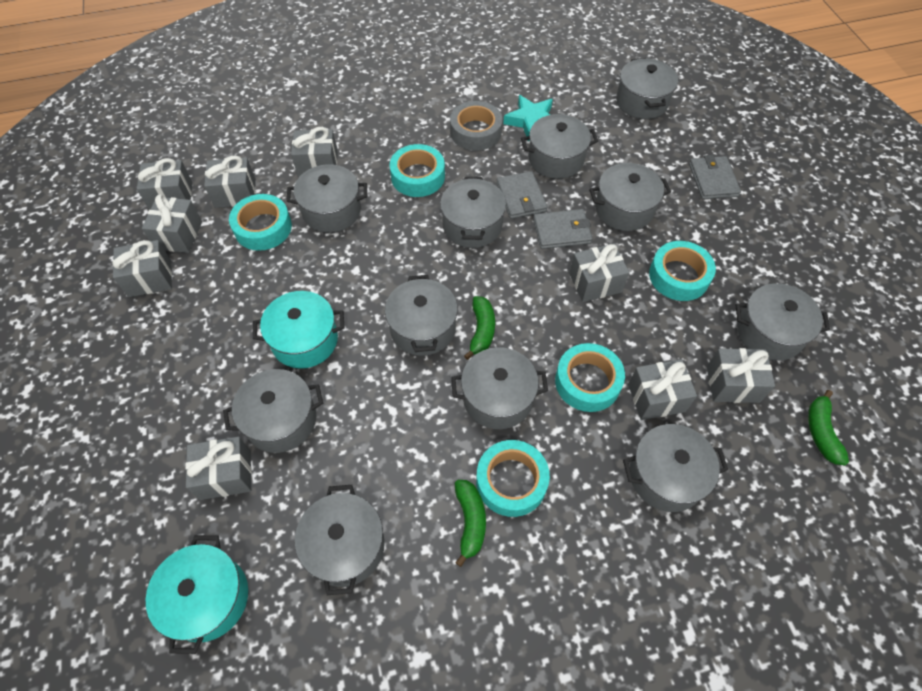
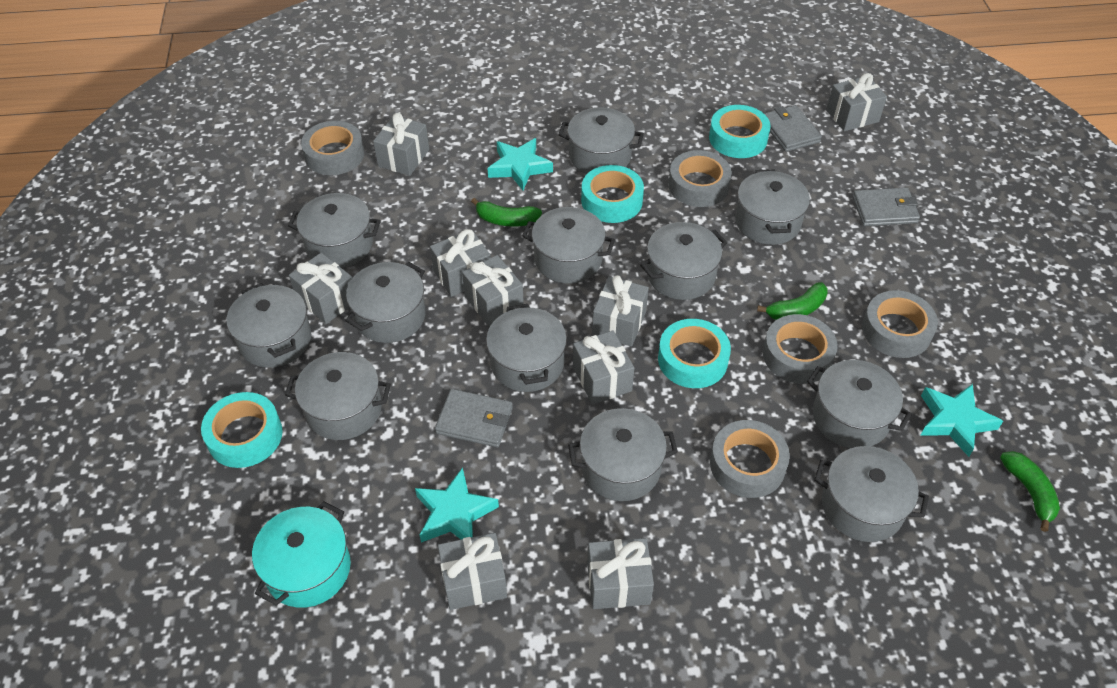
grey pot: 11 -> 12
grey tape: 1 -> 5
turquoise pot: 2 -> 1
turquoise star: 1 -> 3
turquoise tape: 5 -> 4

